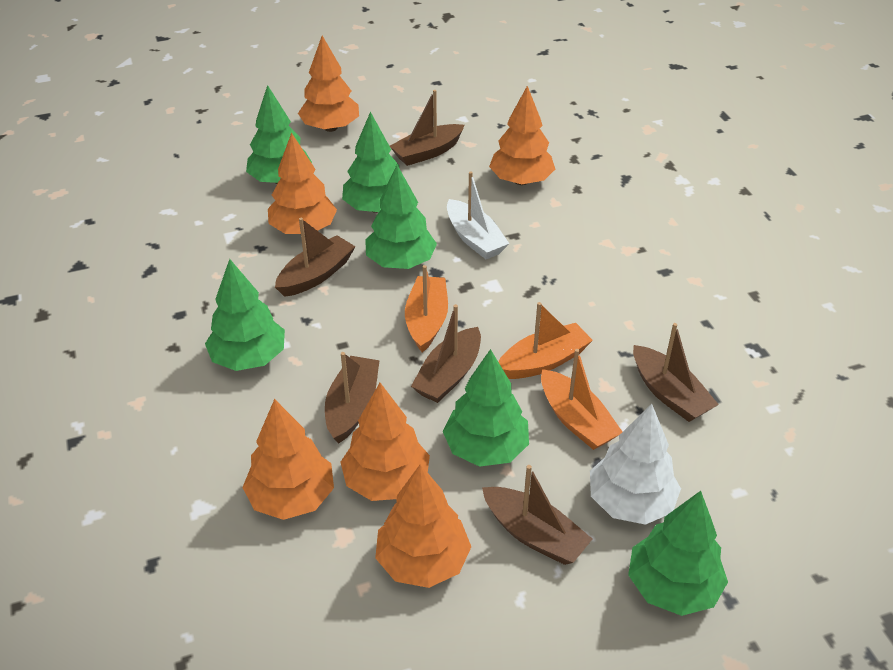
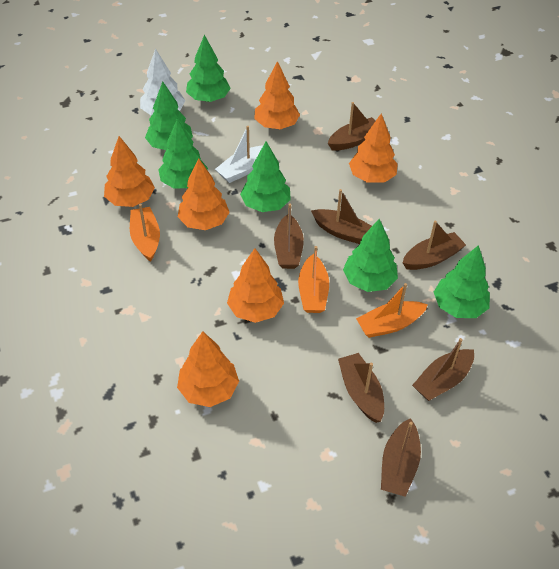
brown boat: 6 -> 7

